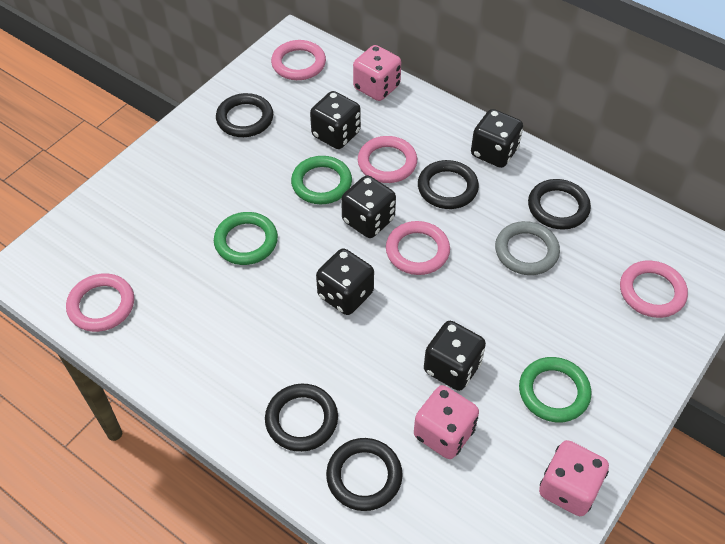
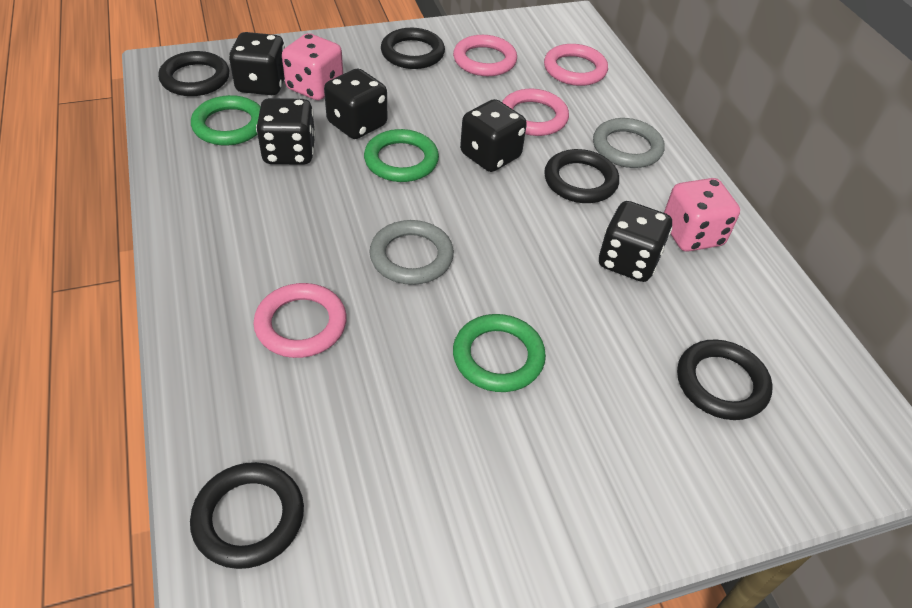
grey ring: 1 -> 2
pink dice: 3 -> 2
pink ring: 5 -> 4

